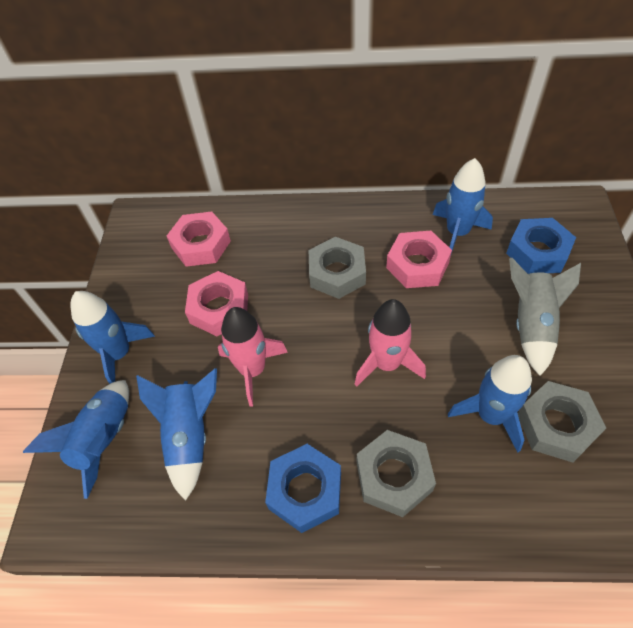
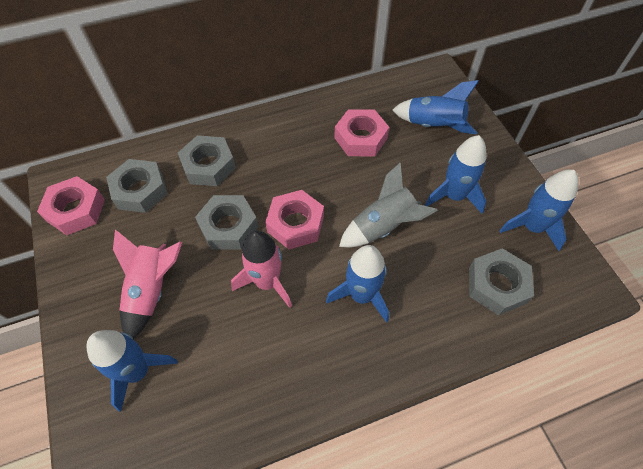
blue nut: 2 -> 0
grey nut: 3 -> 4

